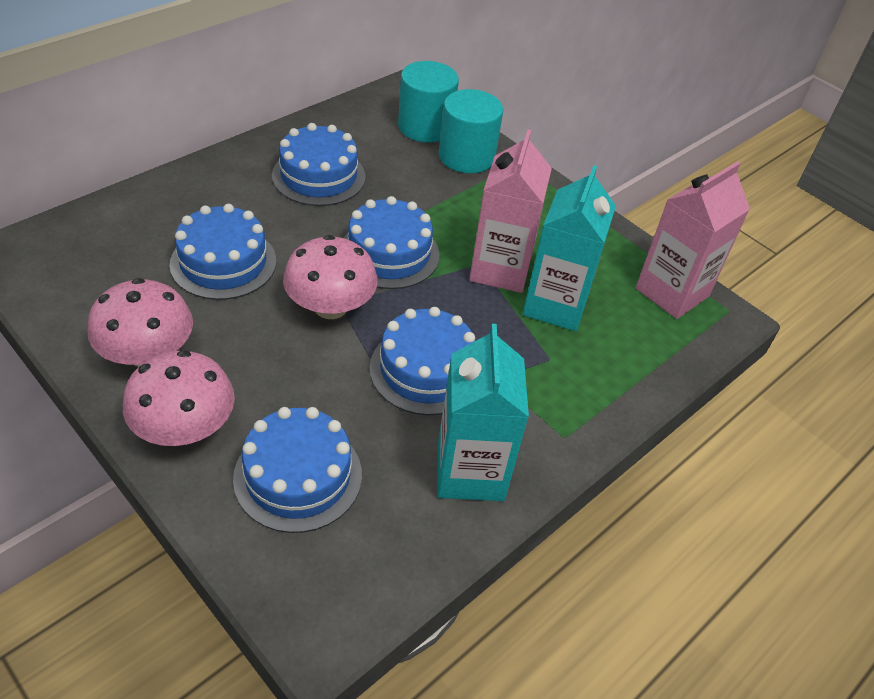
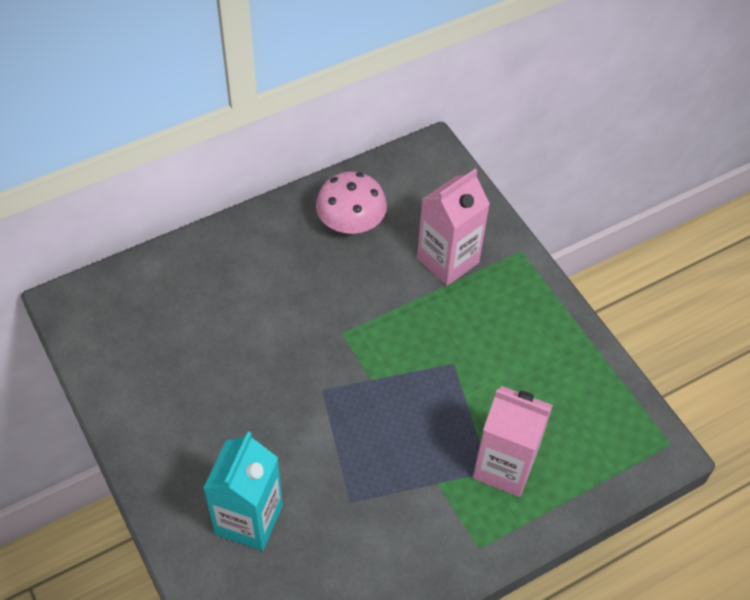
blue cake: 5 -> 0
pink mushroom: 3 -> 1
turquoise carton: 2 -> 1
turquoise cylinder: 2 -> 0

